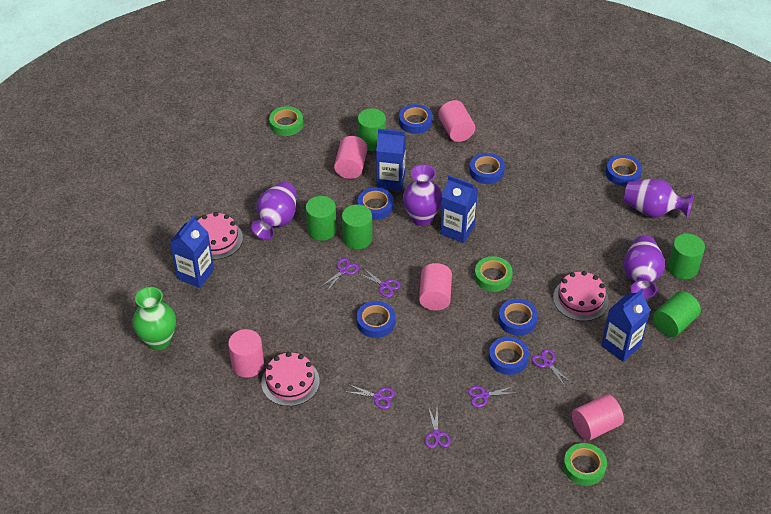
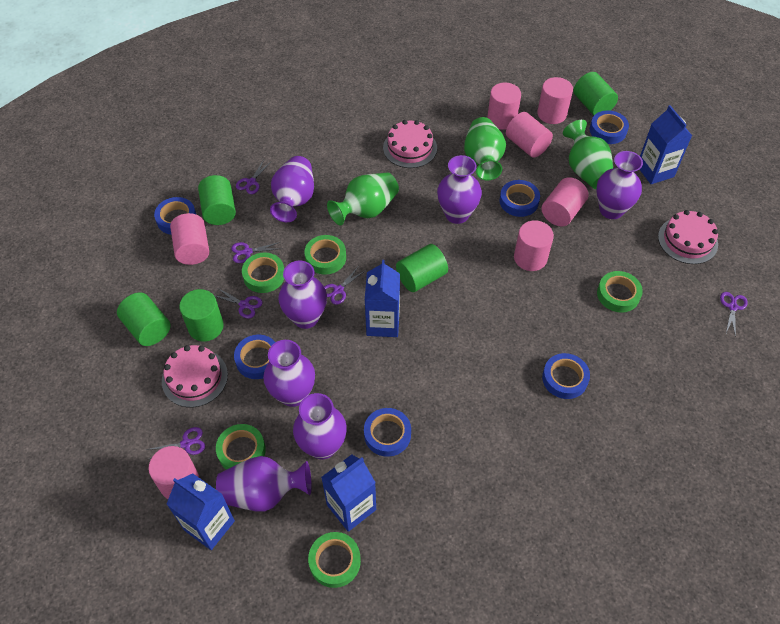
blue tape: 7 -> 6
green tape: 3 -> 5
green vase: 1 -> 3
pink cylinder: 5 -> 7
purple vase: 4 -> 7

